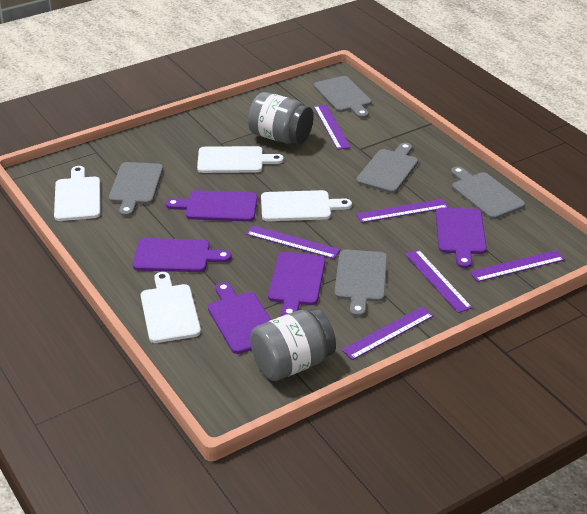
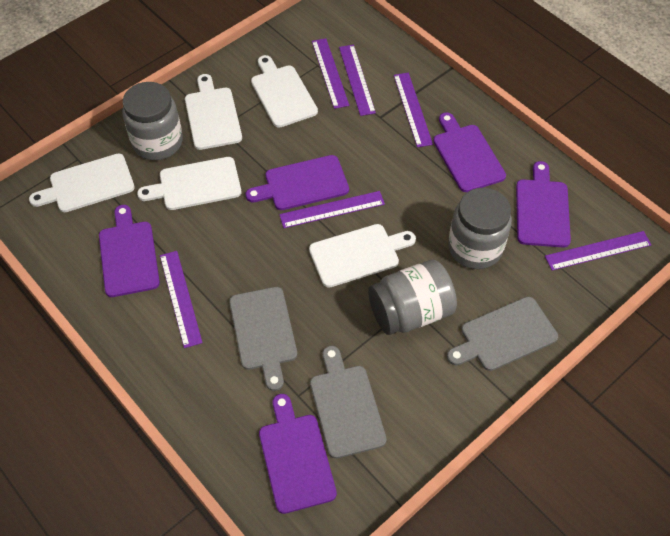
grey cutting board: 5 -> 3
grey jar: 2 -> 3
white cutting board: 4 -> 5

